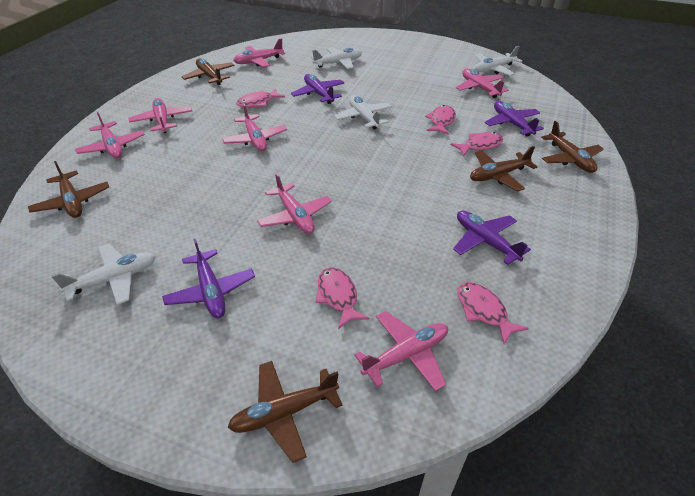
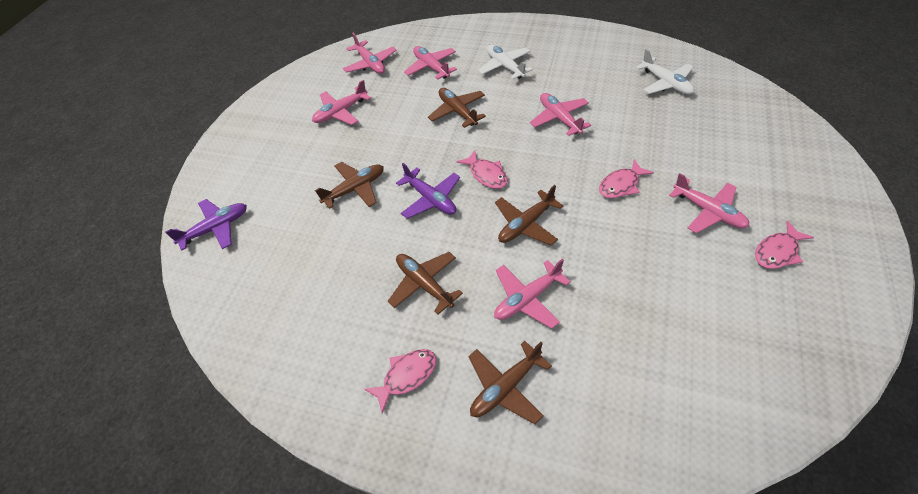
pink fish: 5 -> 4
pink plane: 7 -> 6
purple plane: 4 -> 2
white plane: 4 -> 2

